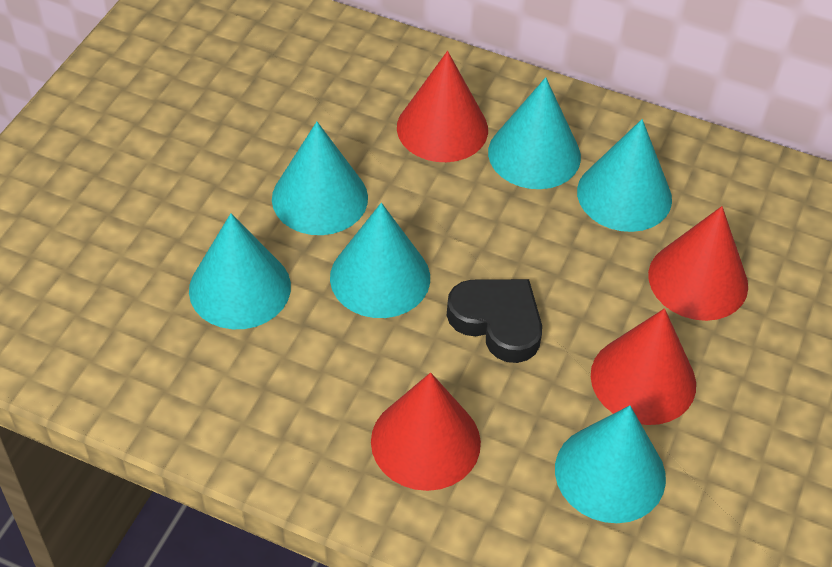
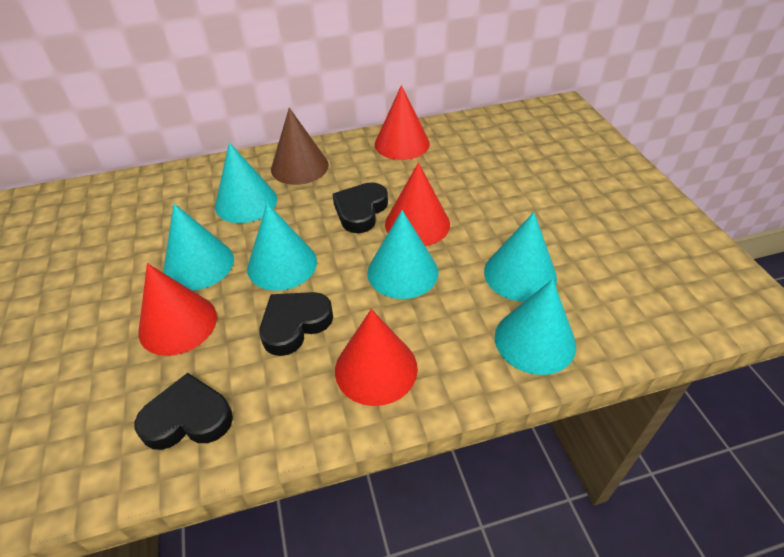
black heart: 1 -> 3
brown cone: 0 -> 1

